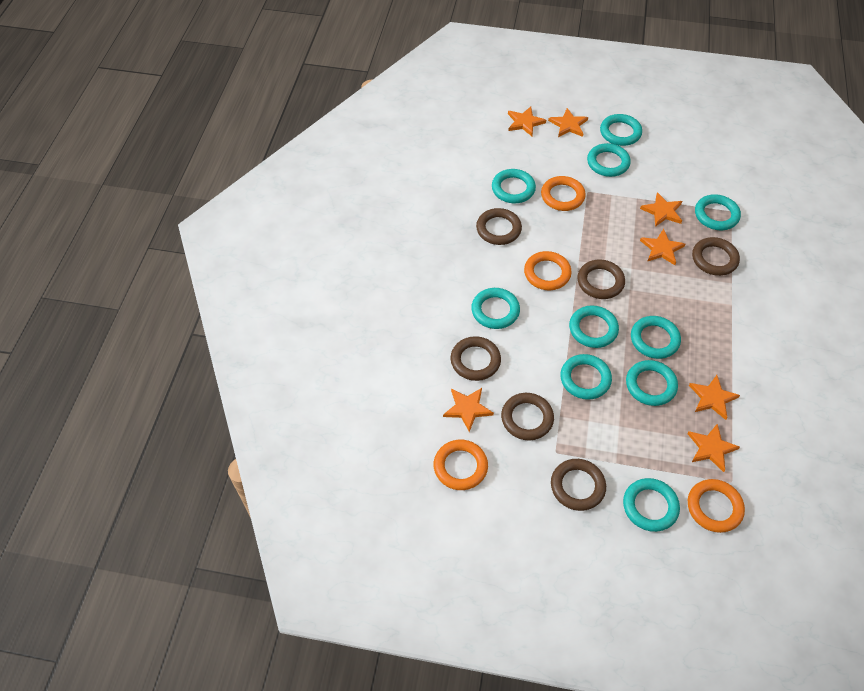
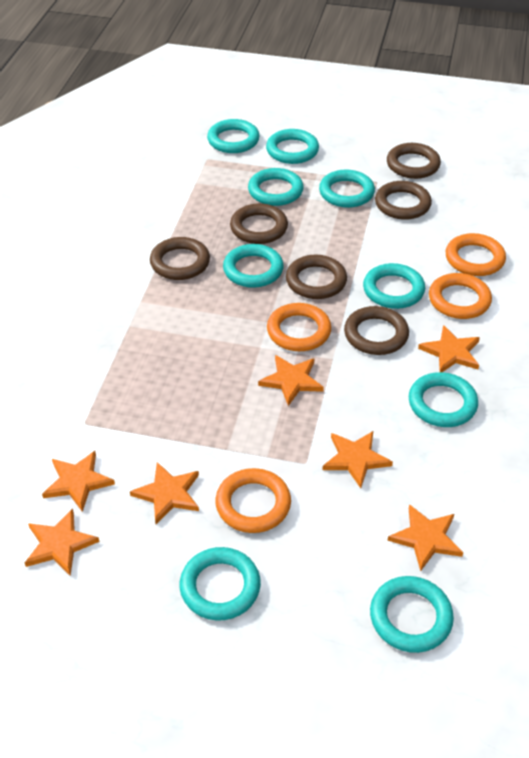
turquoise ring: 10 -> 9

